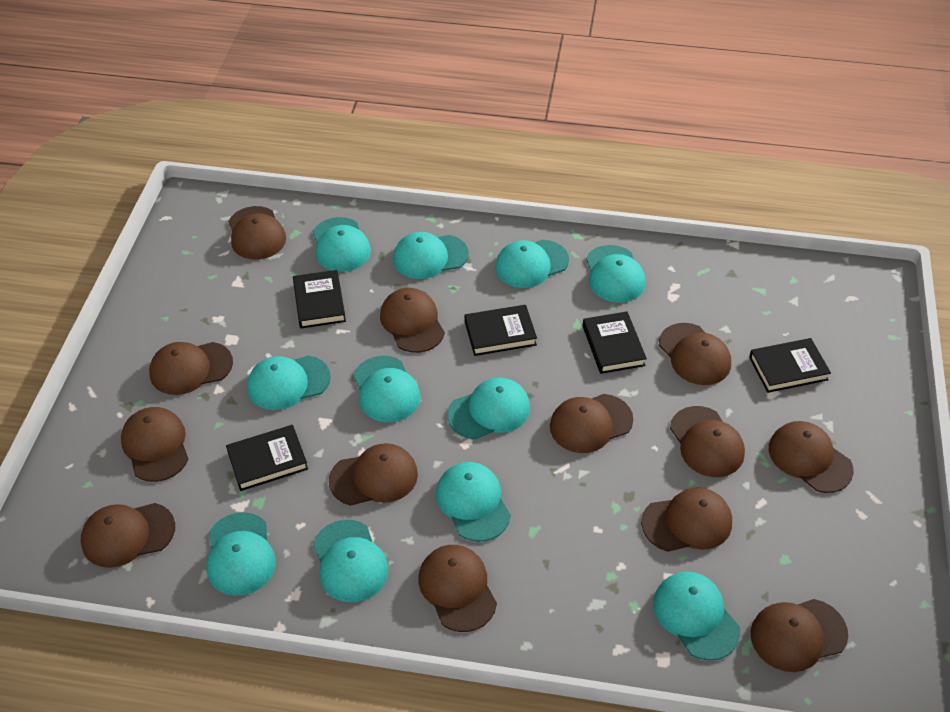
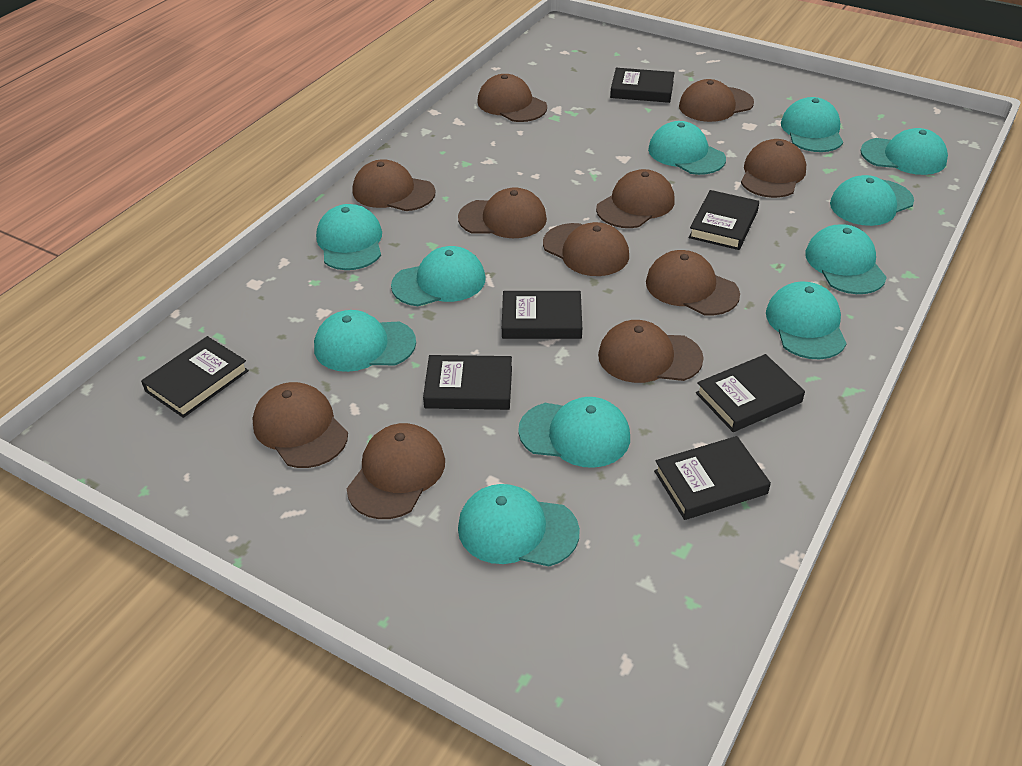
black book: 5 -> 7
brown cap: 13 -> 11

